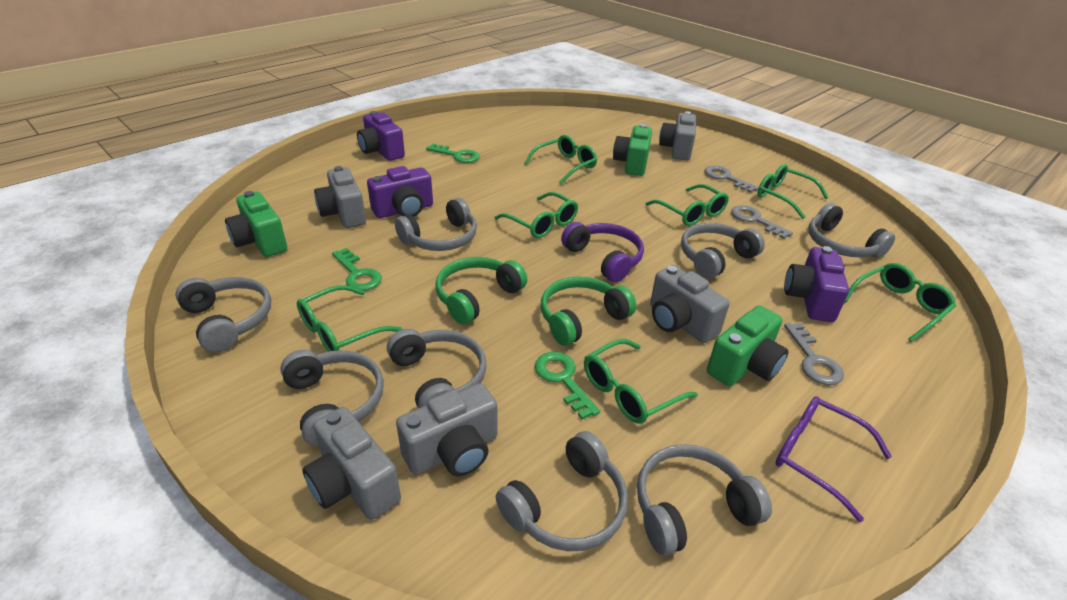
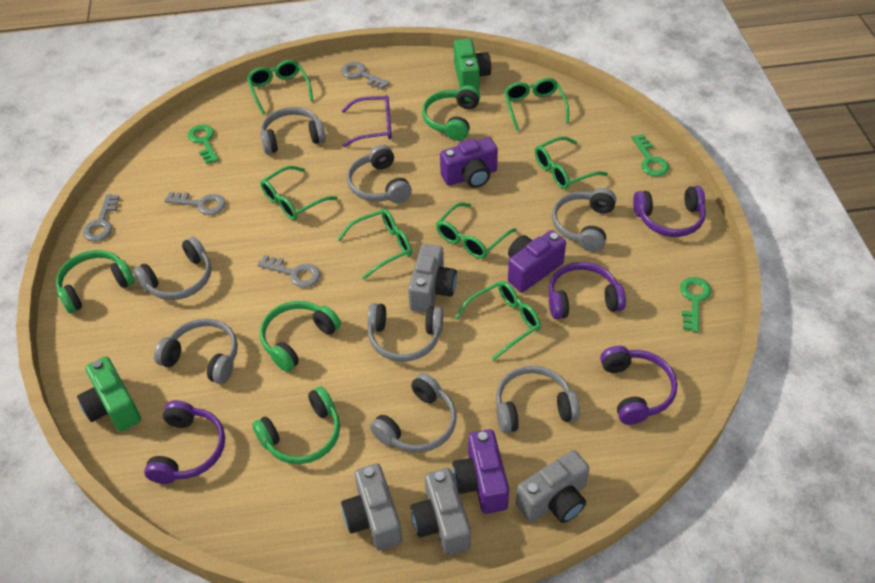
green camera: 3 -> 2
green headphones: 2 -> 4
grey camera: 5 -> 4
grey key: 3 -> 4
purple headphones: 1 -> 4

